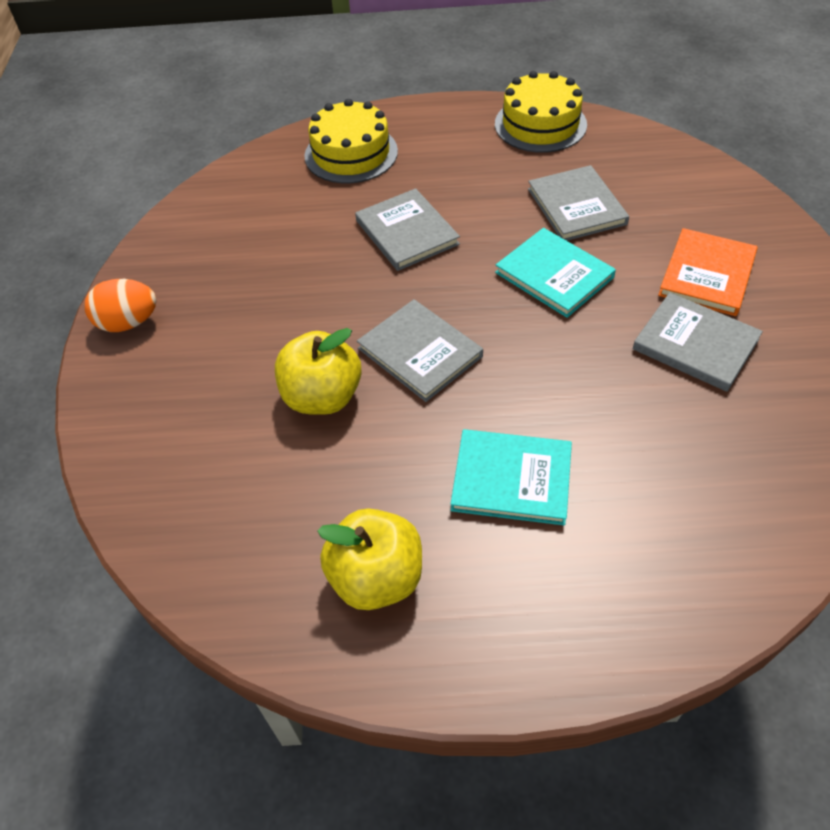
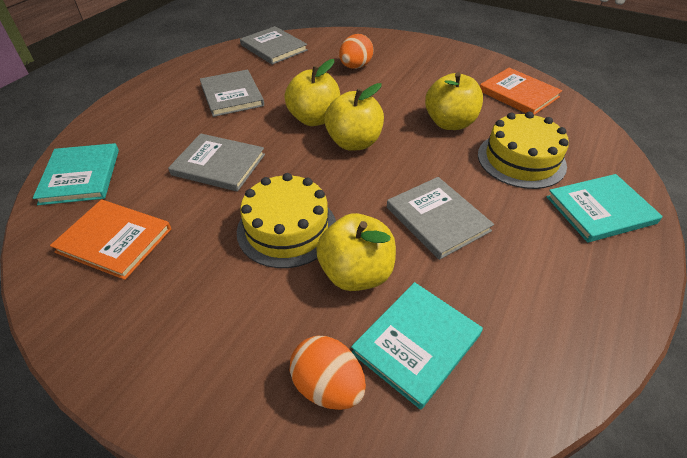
orange book: 1 -> 2
orange egg: 1 -> 2
turquoise book: 2 -> 3
yellow apple: 2 -> 4

